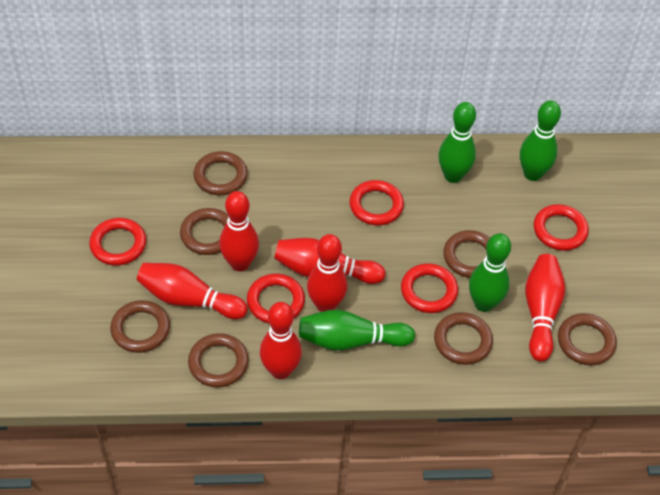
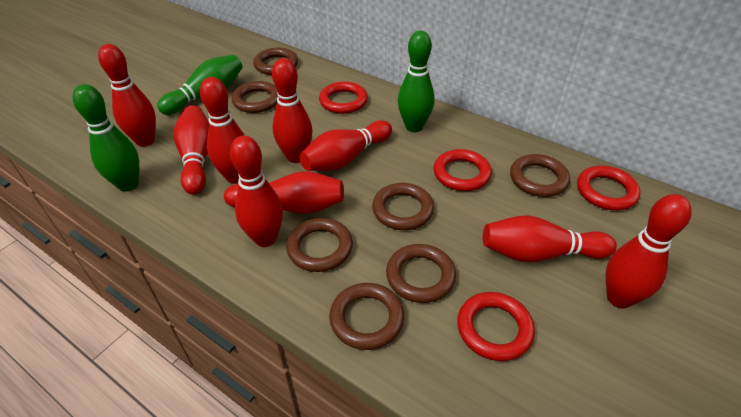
green bowling pin: 4 -> 3
red bowling pin: 6 -> 9
red ring: 5 -> 4

